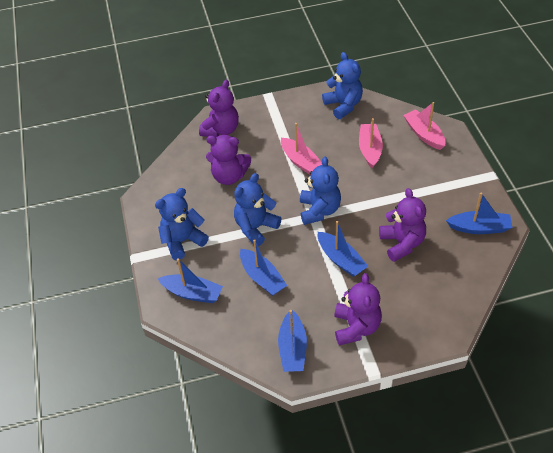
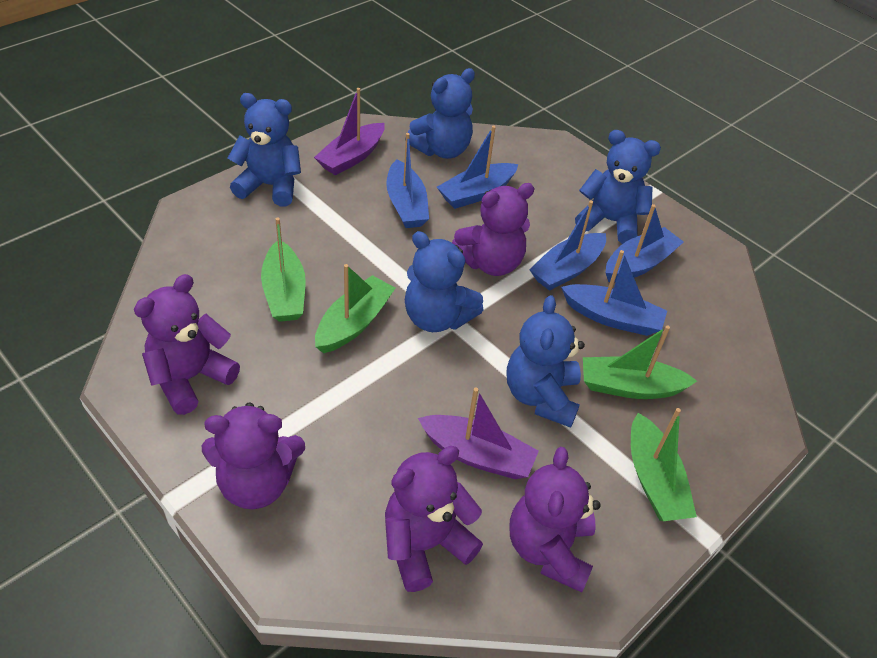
blue teddy bear: 4 -> 5
green boat: 0 -> 4
pink boat: 3 -> 0
purple boat: 0 -> 2
purple teddy bear: 4 -> 5

